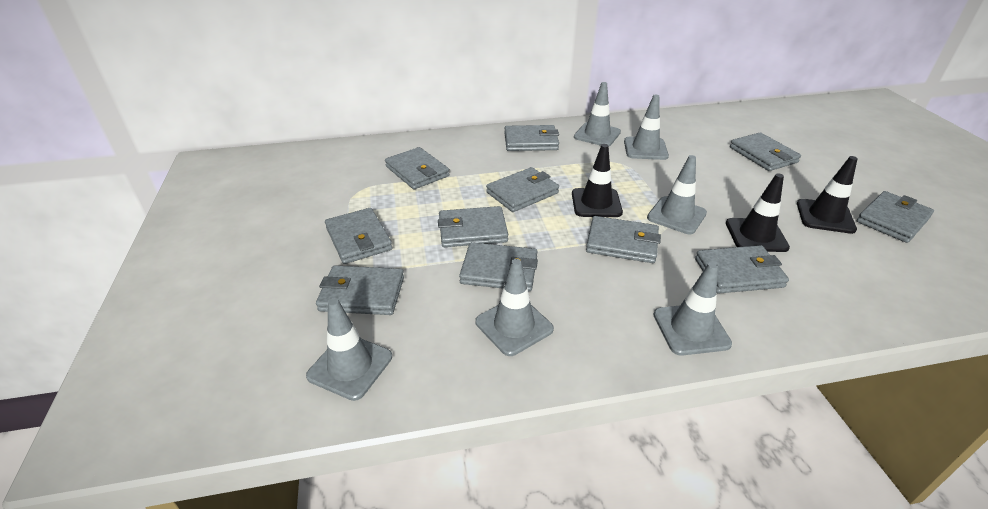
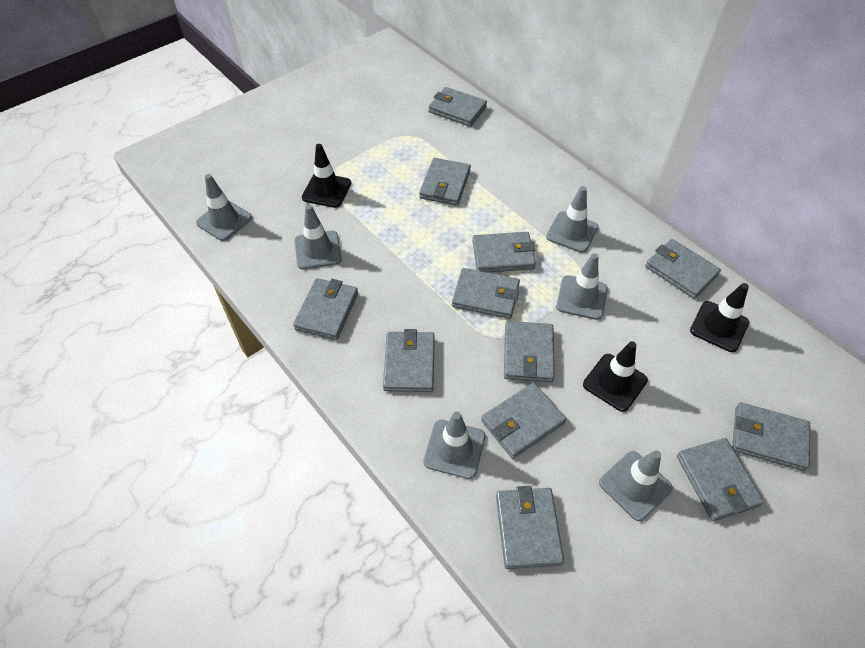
grey wallet: 11 -> 12

